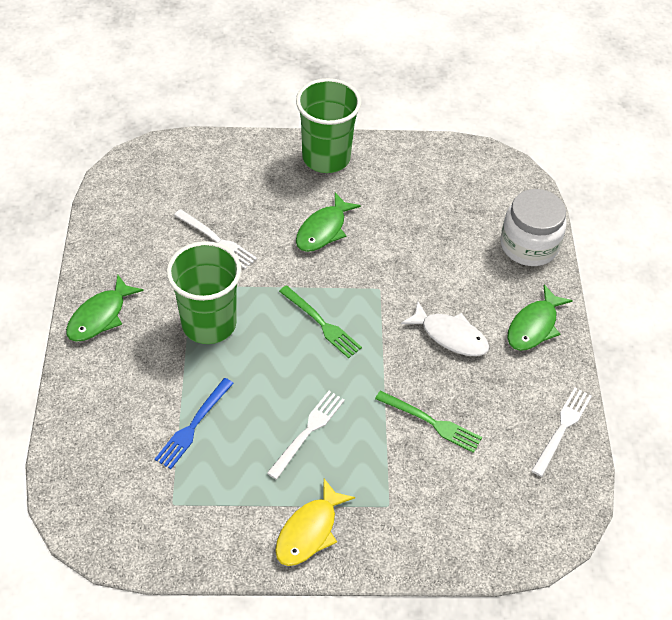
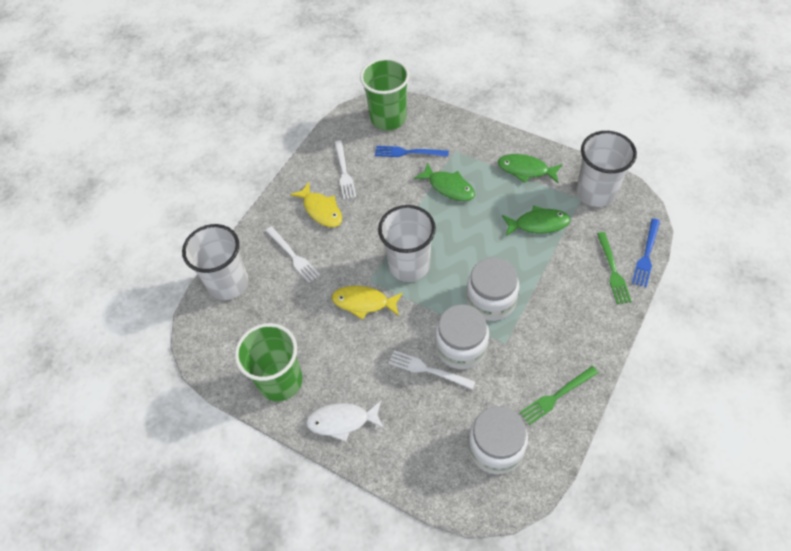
blue fork: 1 -> 2
white cup: 0 -> 3
white jar: 1 -> 3
yellow fish: 1 -> 2

